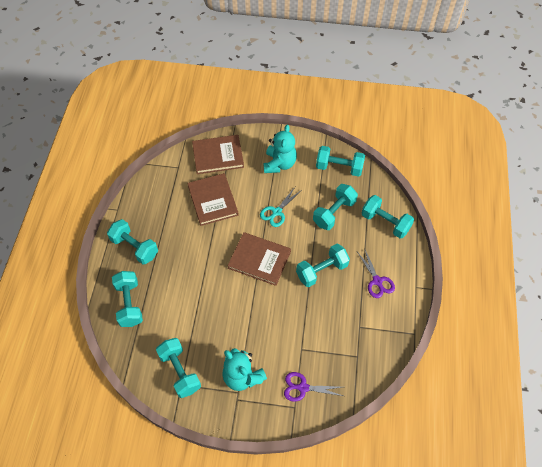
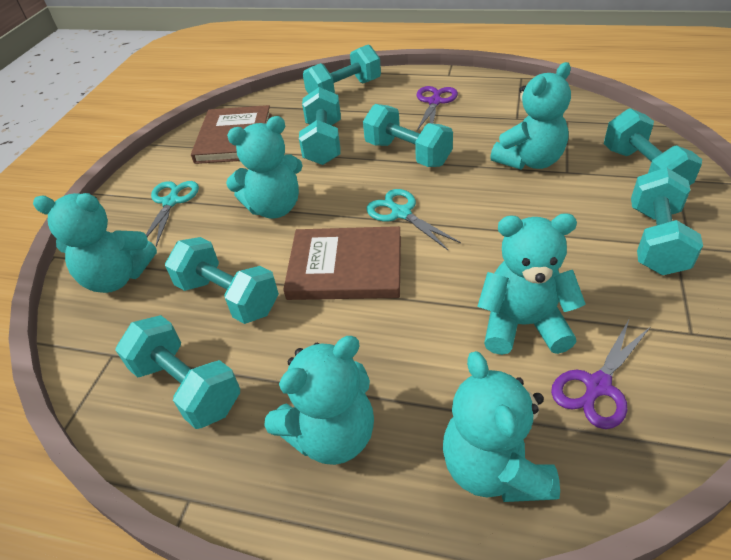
brown book: 3 -> 2
turquoise scissors: 1 -> 2
turquoise teddy bear: 2 -> 6

